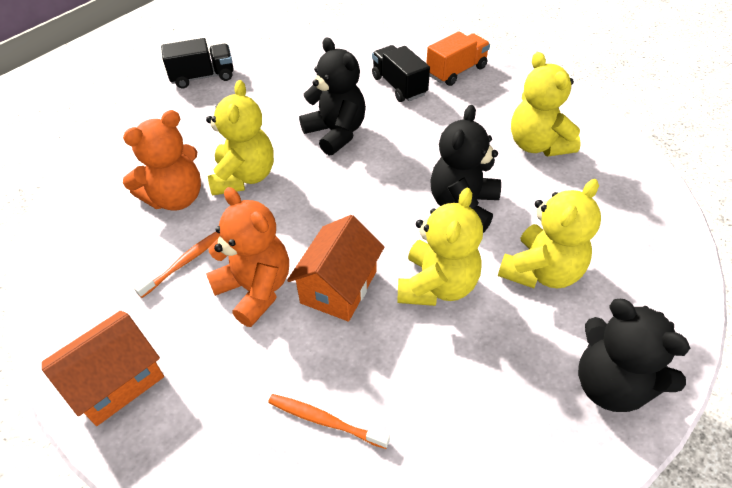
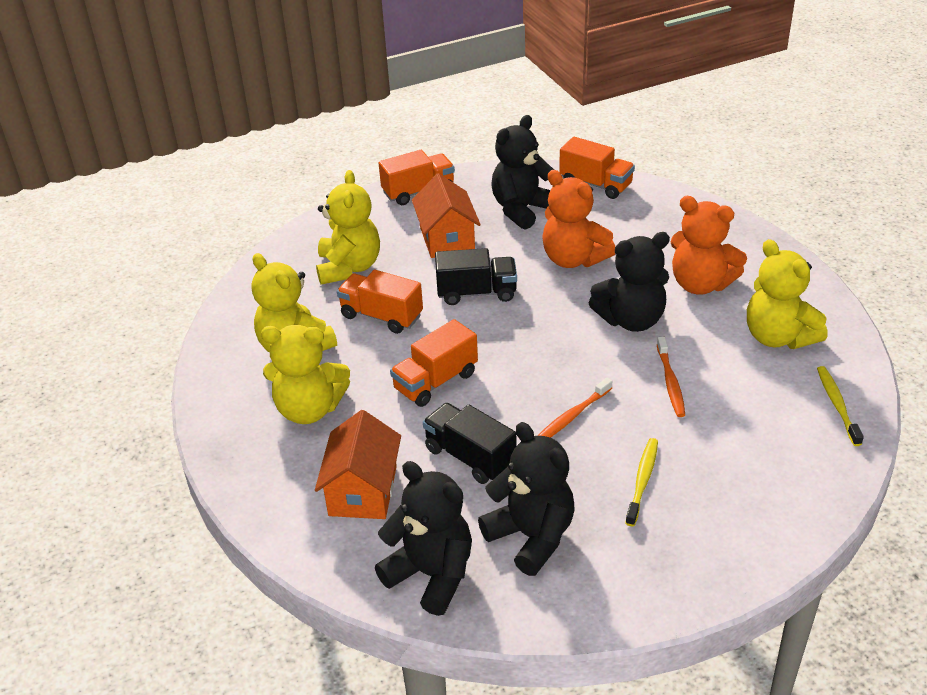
black teddy bear: 3 -> 4
orange truck: 1 -> 4
yellow toothbrush: 0 -> 2

